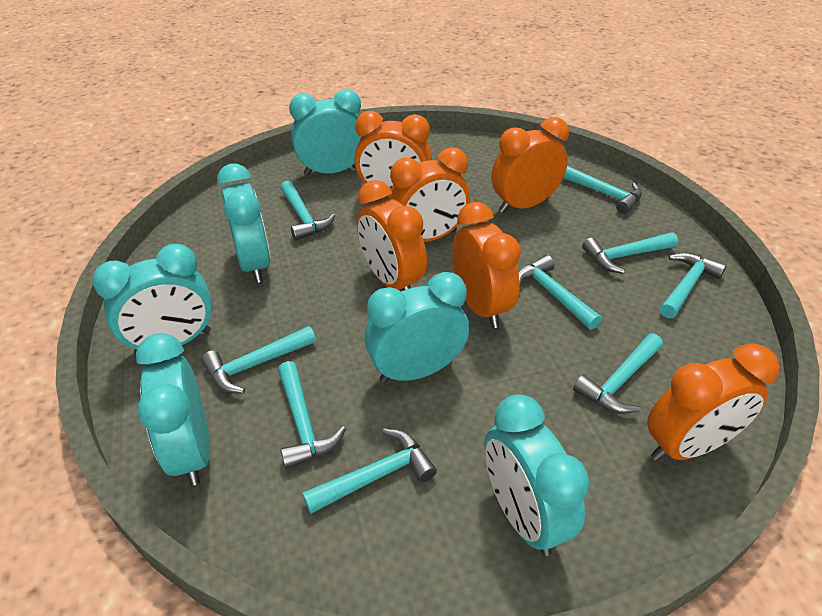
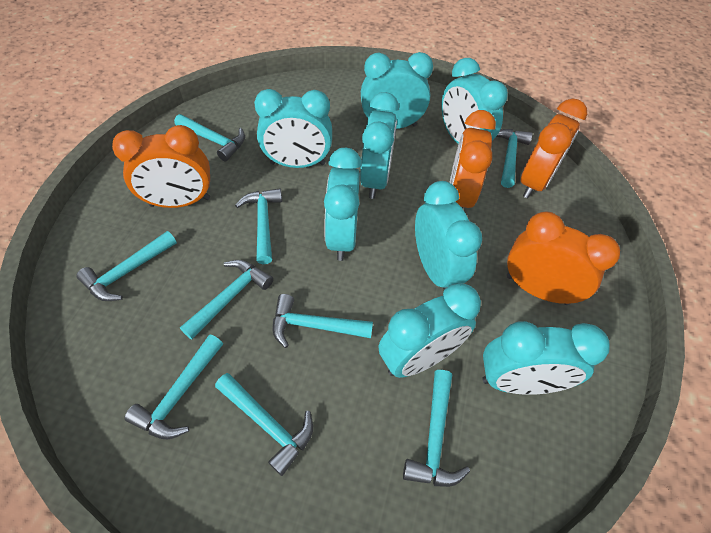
orange clock: 6 -> 4
turquoise clock: 6 -> 8

